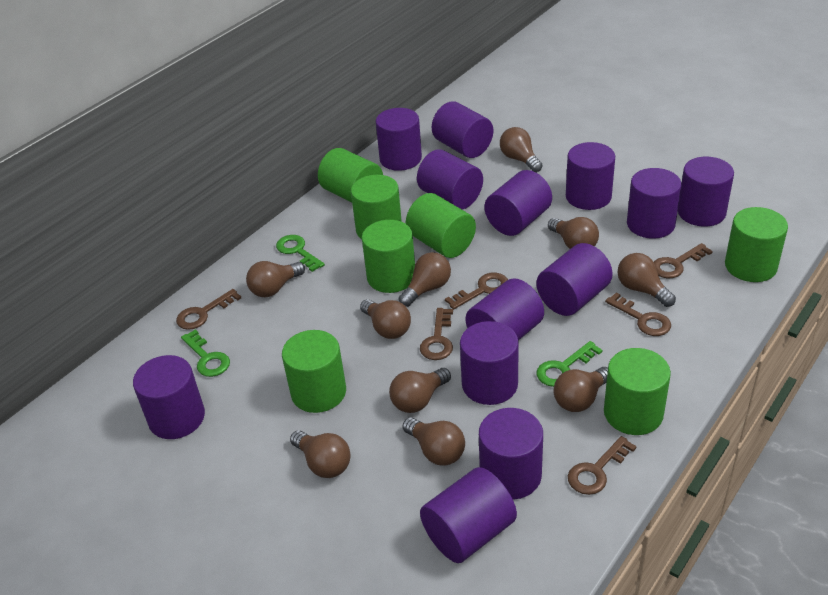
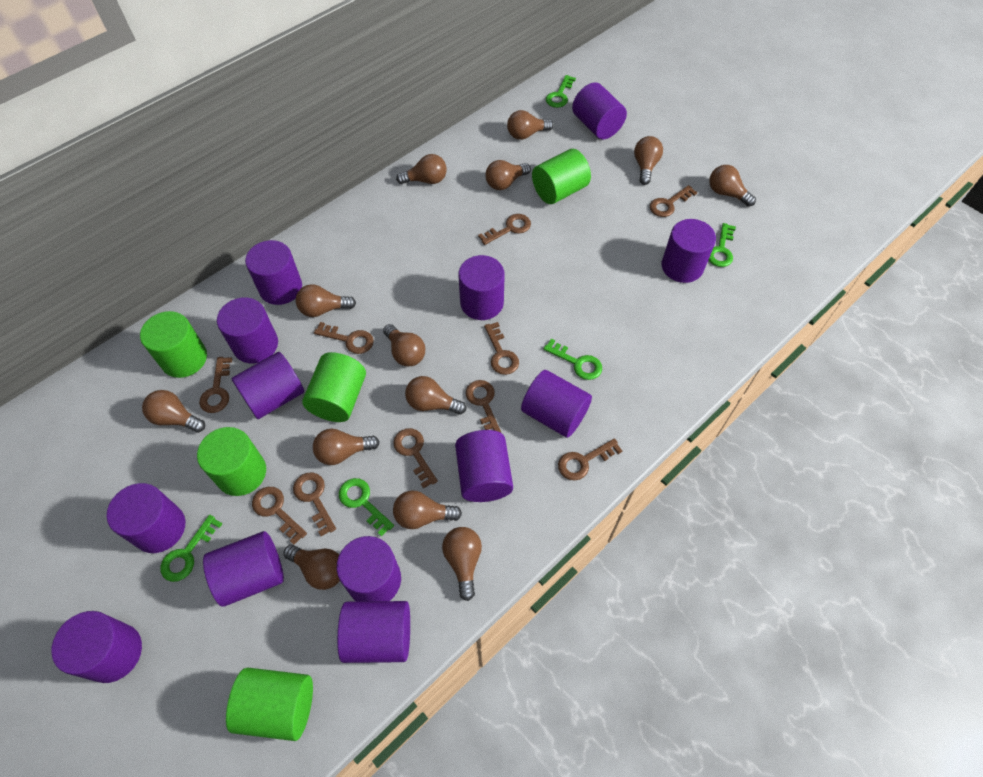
brown key: 6 -> 10
brown light bulb: 10 -> 13
green cylinder: 7 -> 5
green key: 3 -> 5

